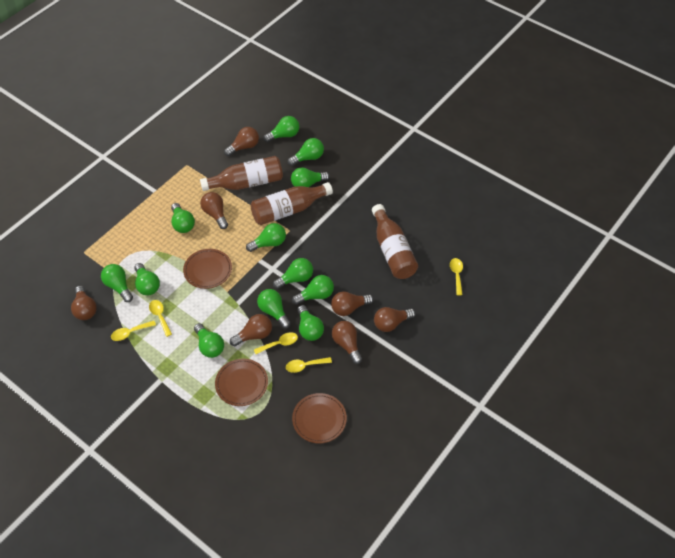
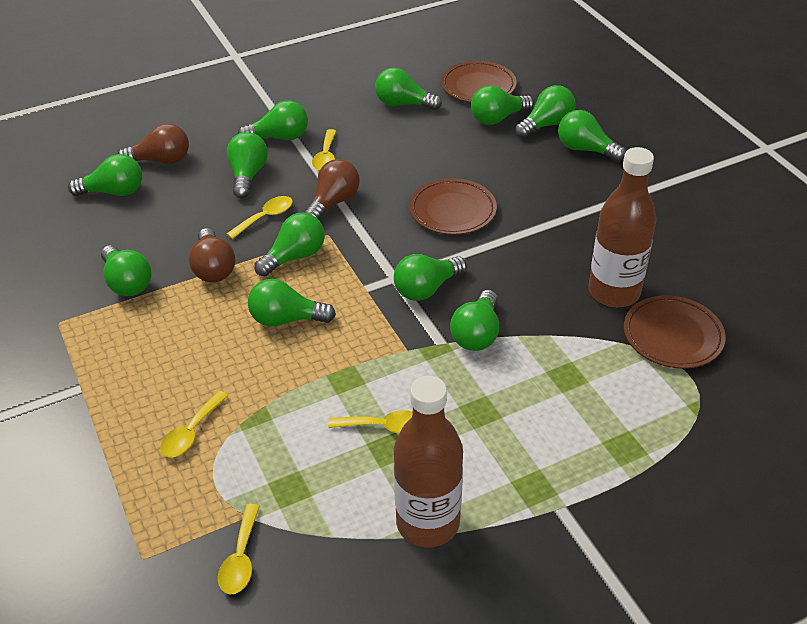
brown bottle: 3 -> 2
brown light bulb: 7 -> 3

